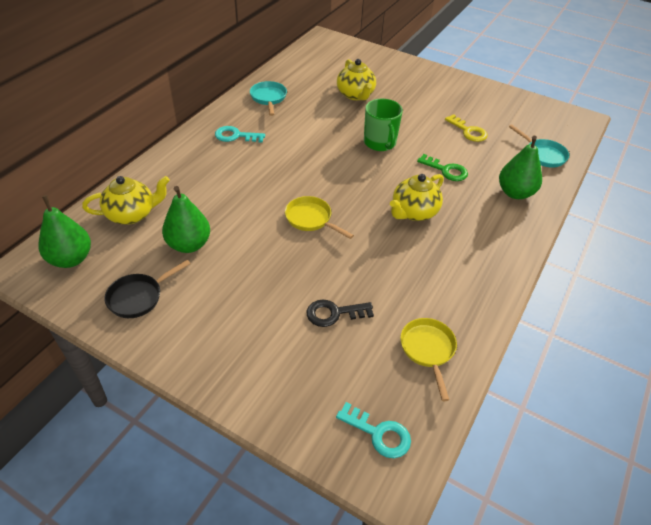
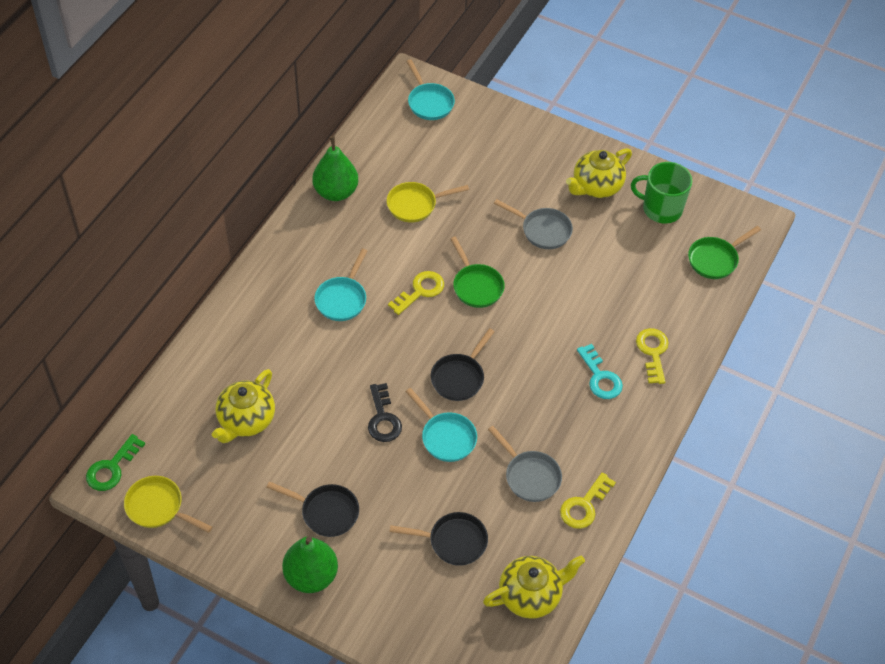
black pan: 1 -> 3
green pan: 0 -> 2
green pear: 3 -> 2
grey pan: 0 -> 2
turquoise key: 2 -> 1
turquoise pan: 2 -> 3
yellow key: 1 -> 3

